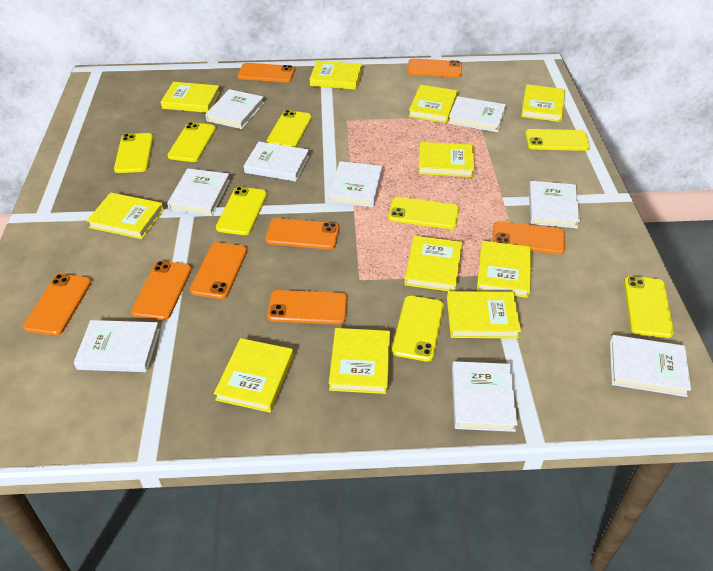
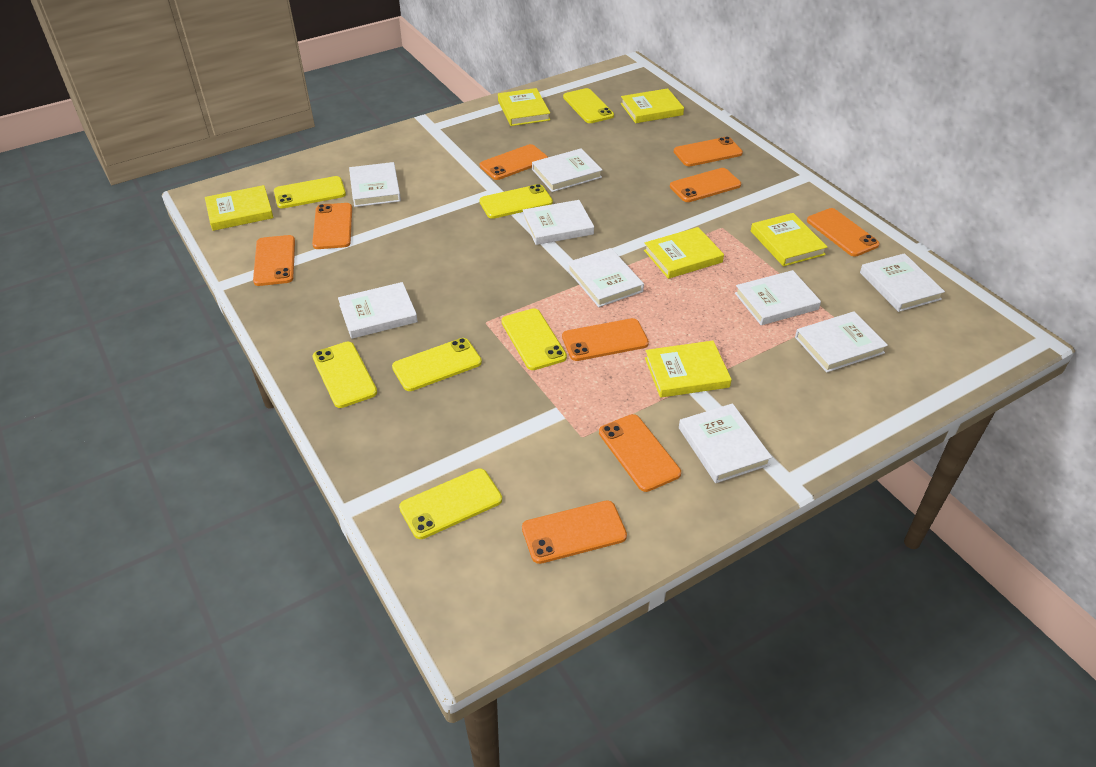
orange phone: 8 -> 9
yellow book: 11 -> 6
yellow phone: 8 -> 7

